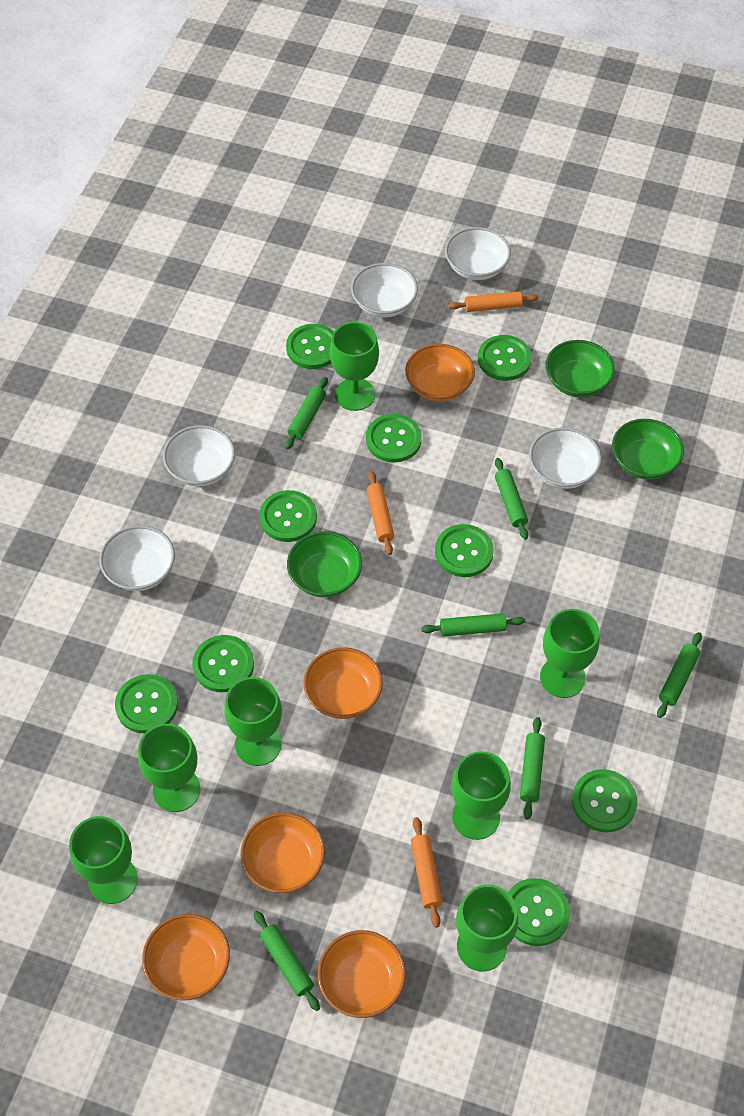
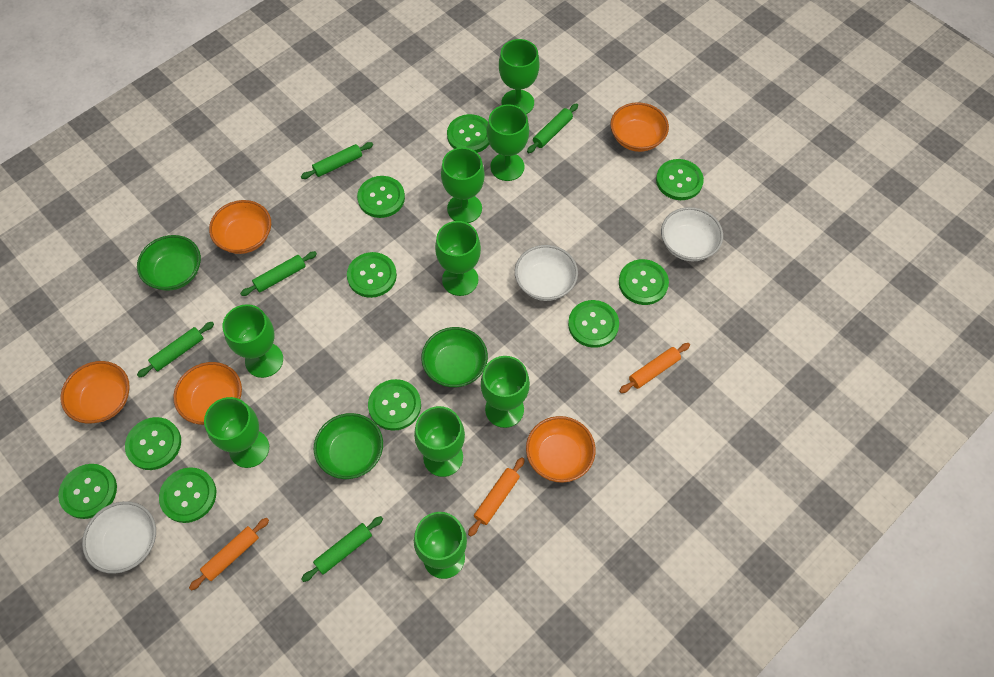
green button: 9 -> 10
green goblet: 7 -> 9
green rolling pin: 6 -> 5
white bowl: 5 -> 3

